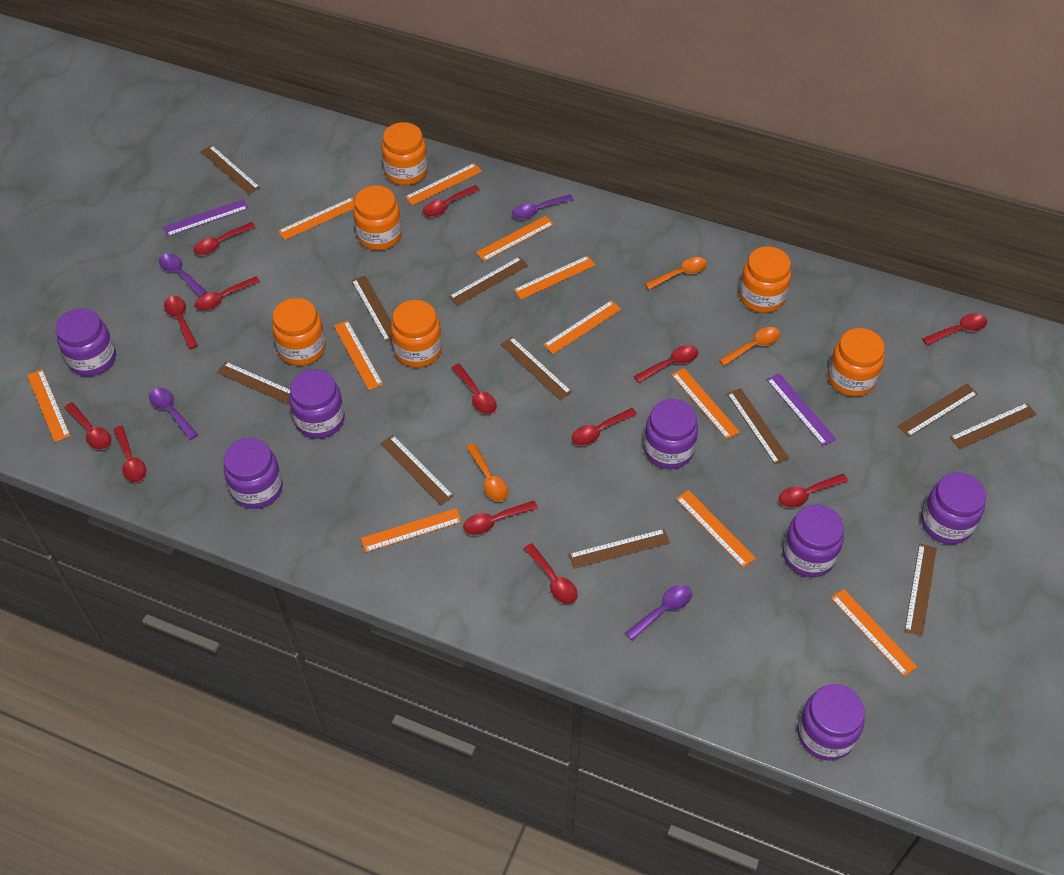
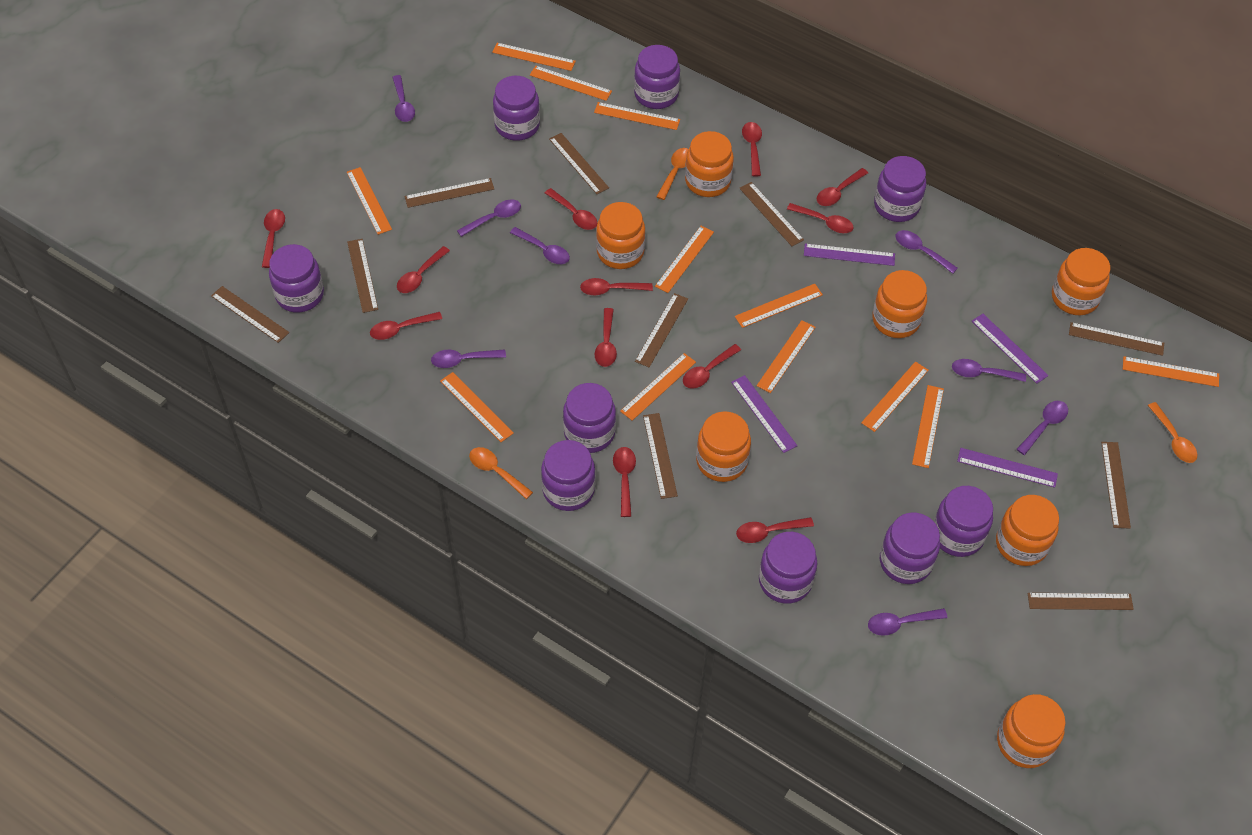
brown ruler: 11 -> 10
orange jar: 6 -> 7
orange ruler: 11 -> 12
purple jar: 7 -> 9
purple ruler: 2 -> 4
purple spoon: 4 -> 8
red spoon: 13 -> 12

